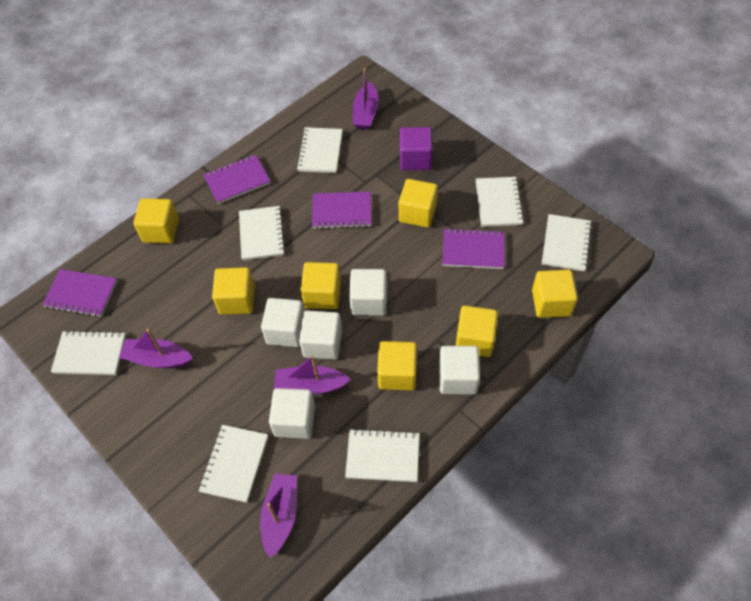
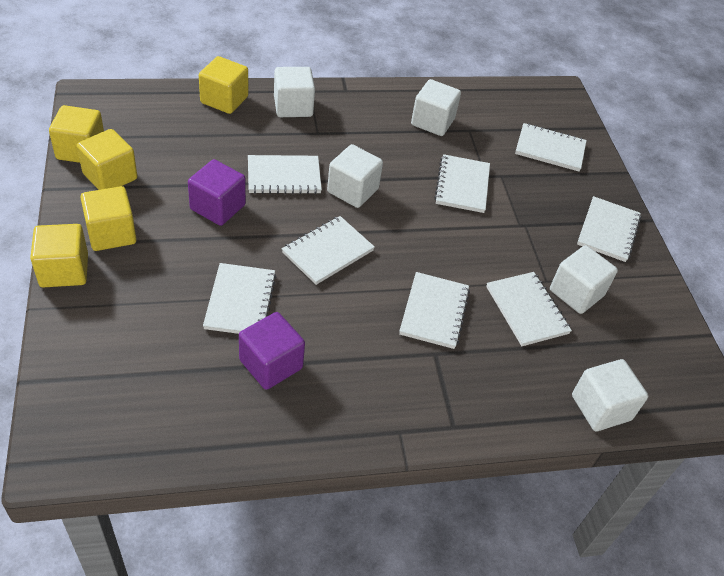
purple boat: 4 -> 0
purple cube: 1 -> 2
purple notebook: 4 -> 0
white notebook: 7 -> 8
yellow cube: 7 -> 5

